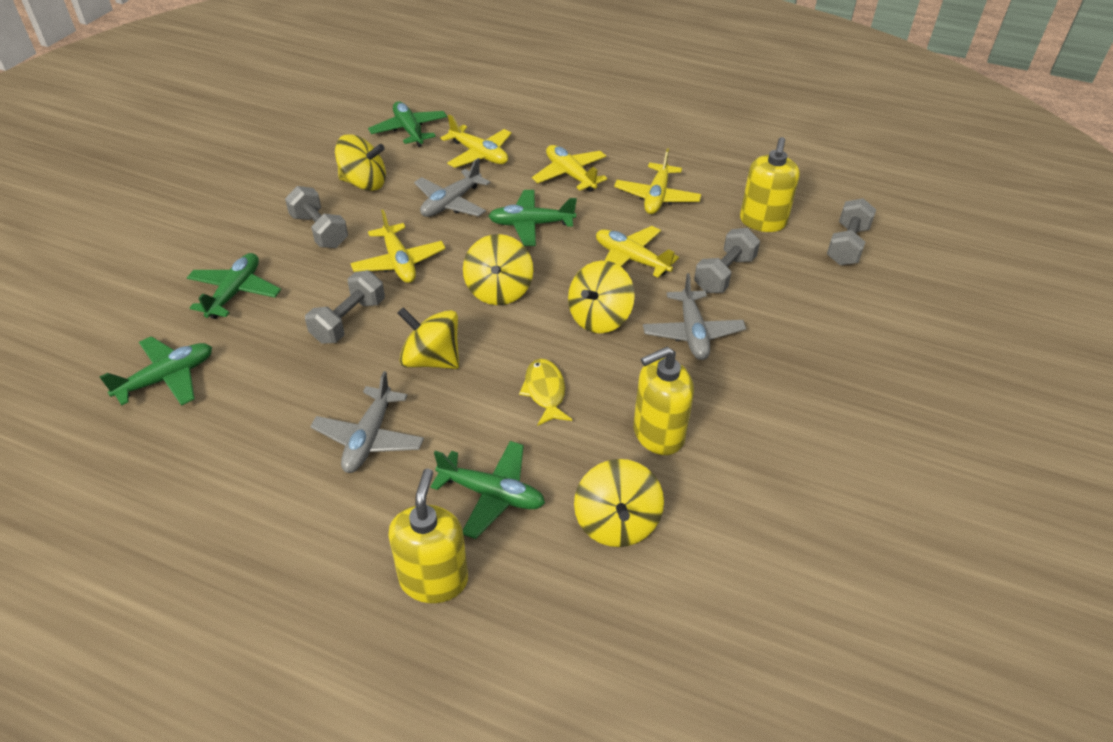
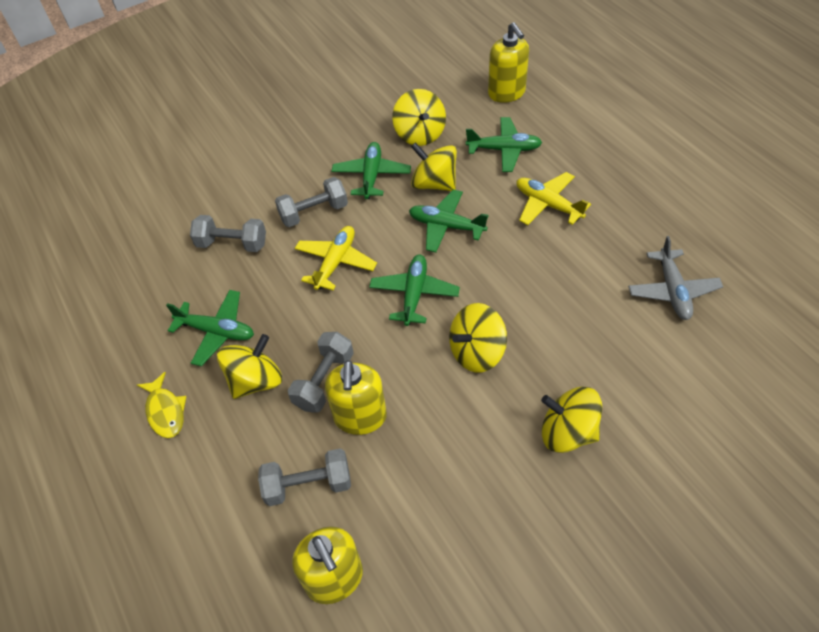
grey plane: 3 -> 1
yellow plane: 5 -> 2

